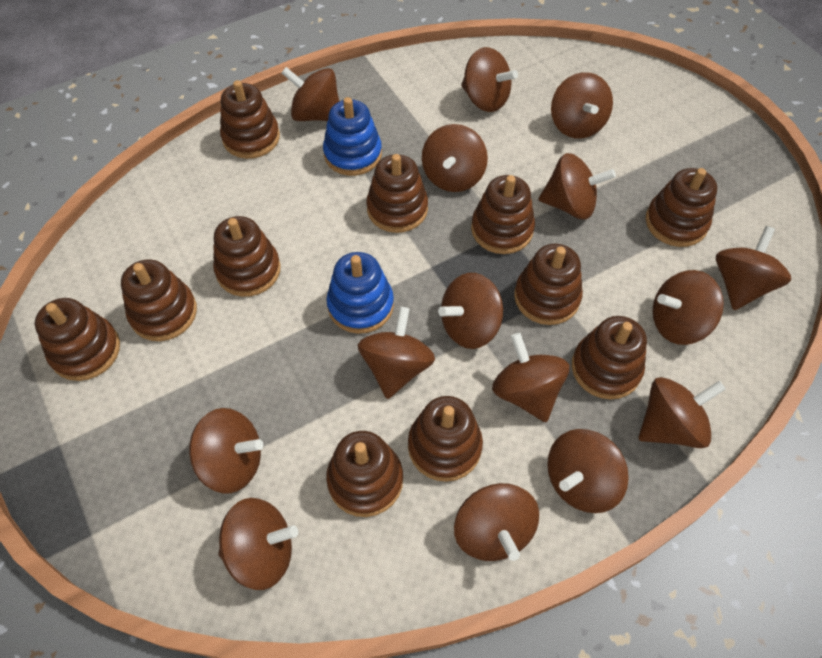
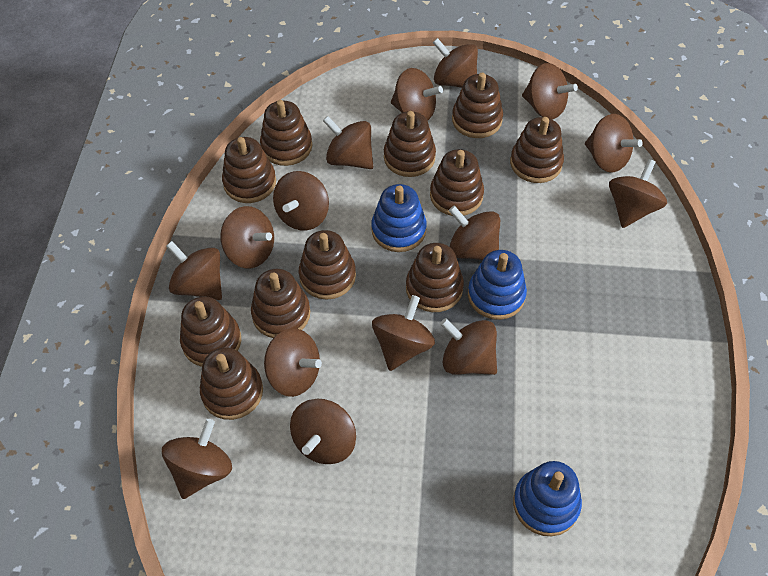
blue stacking toy: 2 -> 3

